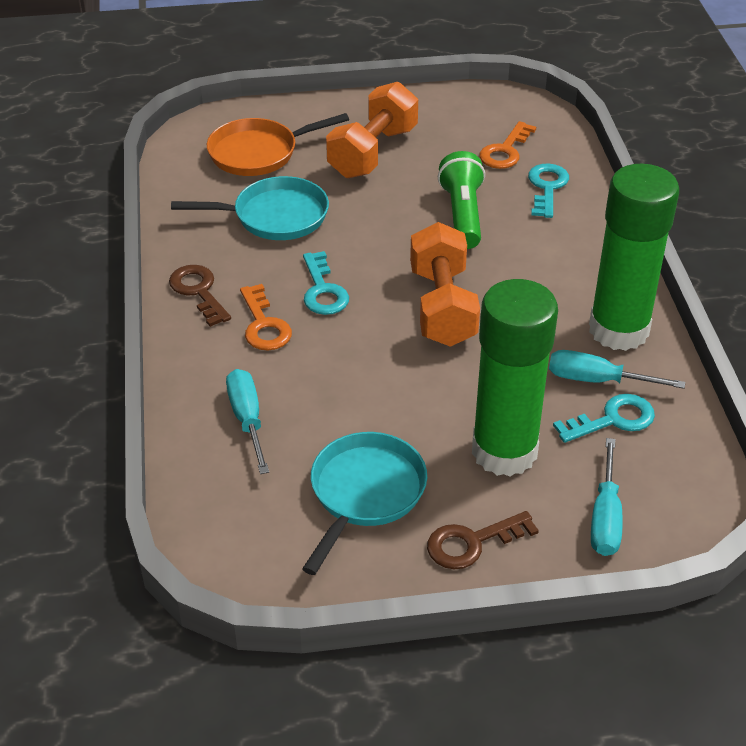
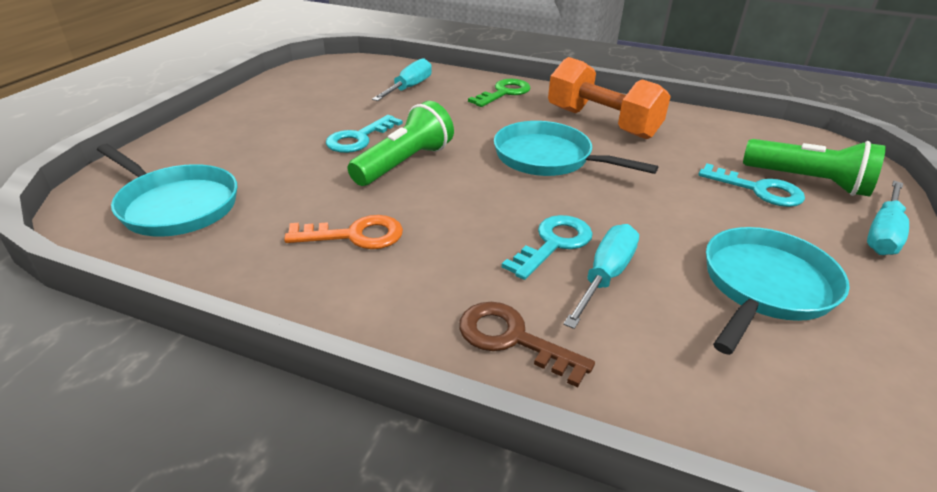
brown key: 2 -> 1
green flashlight: 1 -> 2
green glue stick: 2 -> 0
green key: 0 -> 1
orange dumbbell: 2 -> 1
orange key: 2 -> 1
orange pan: 1 -> 0
turquoise pan: 2 -> 3

